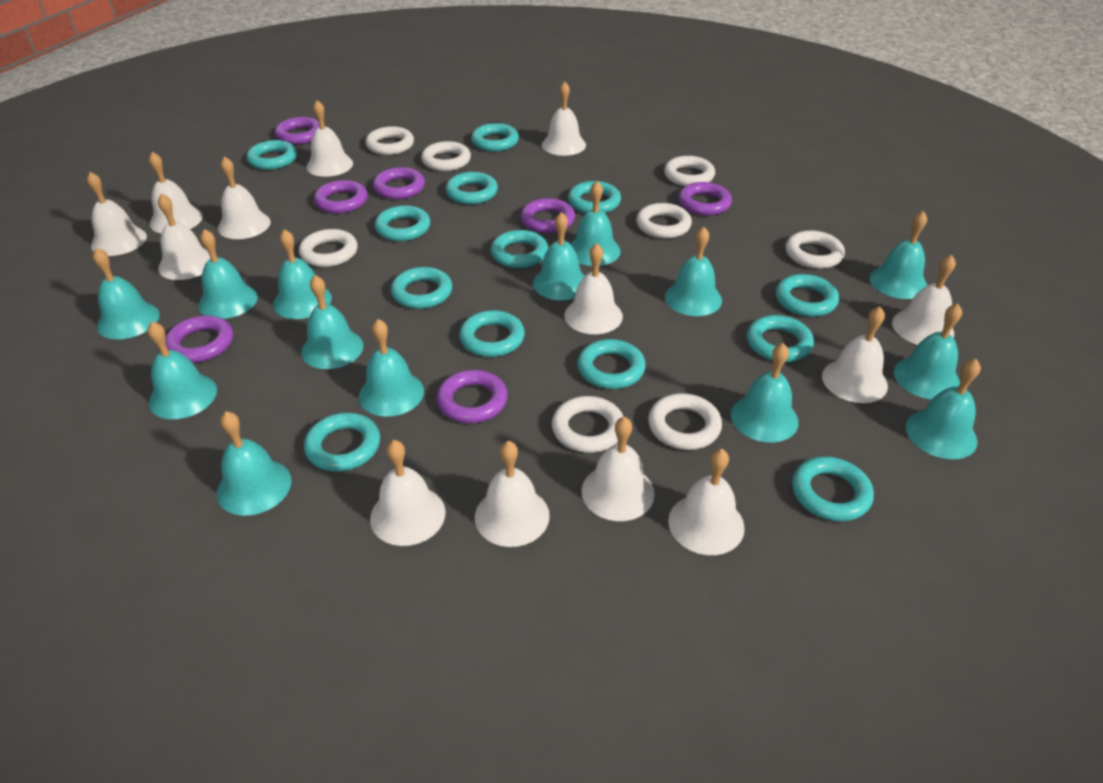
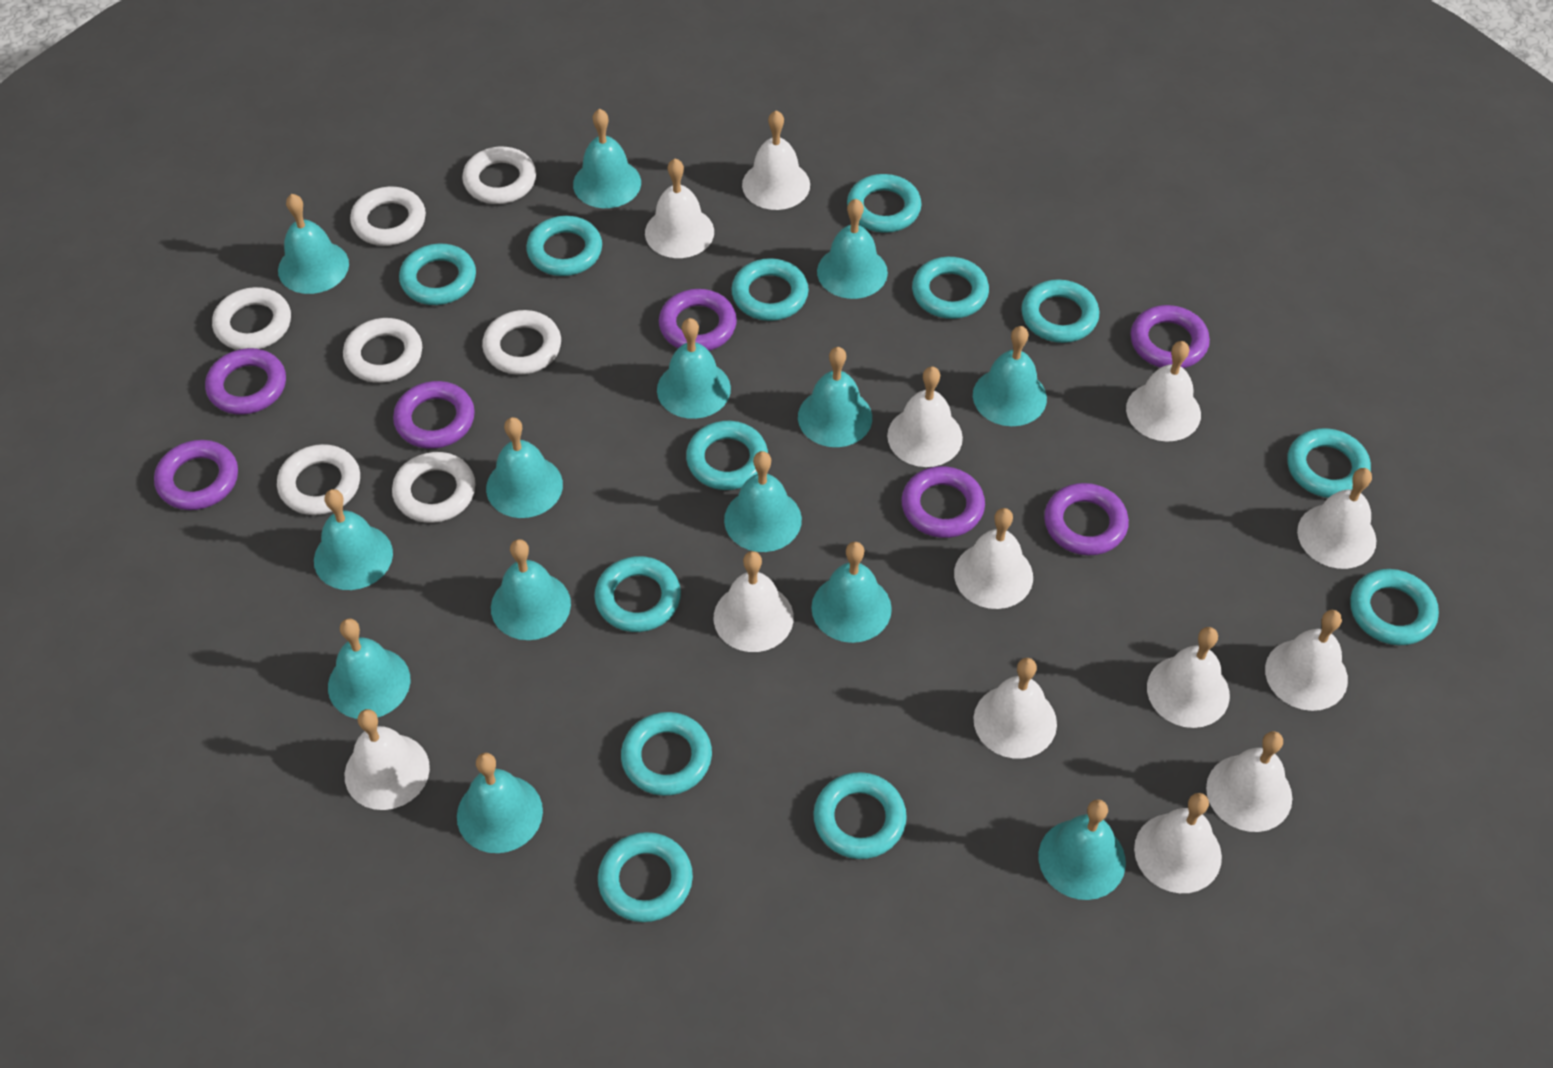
white ring: 8 -> 7

